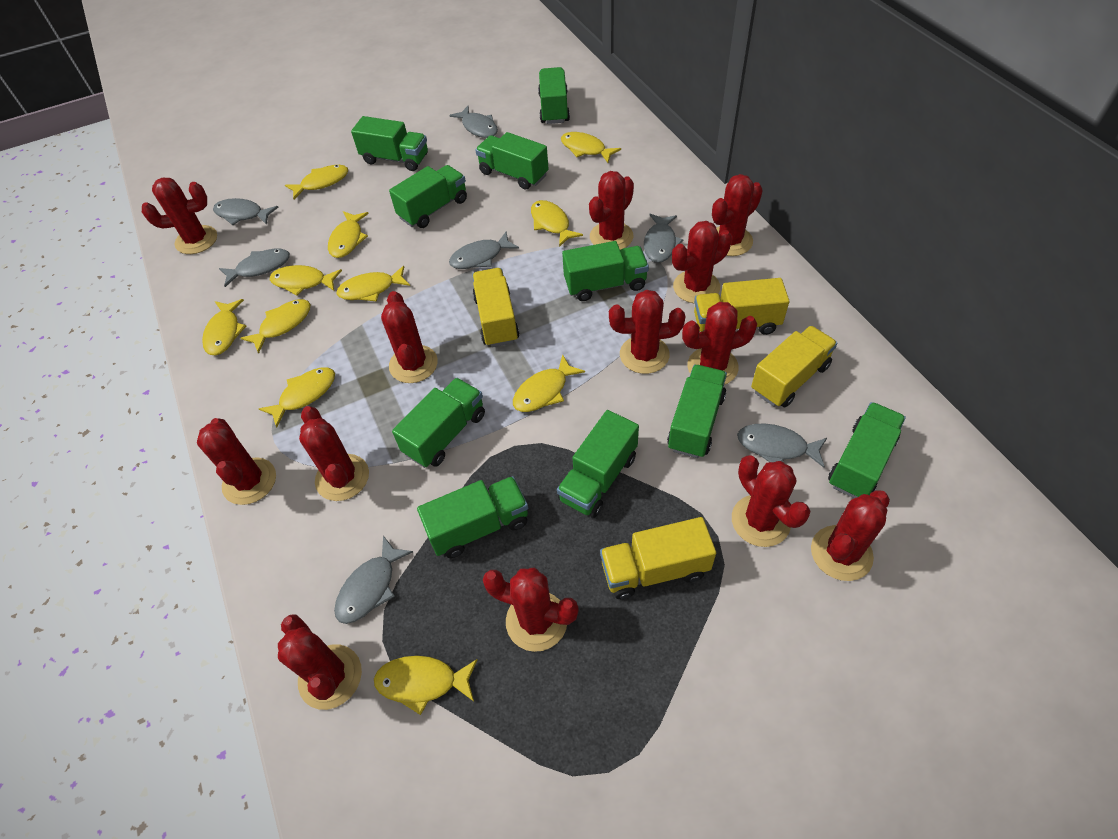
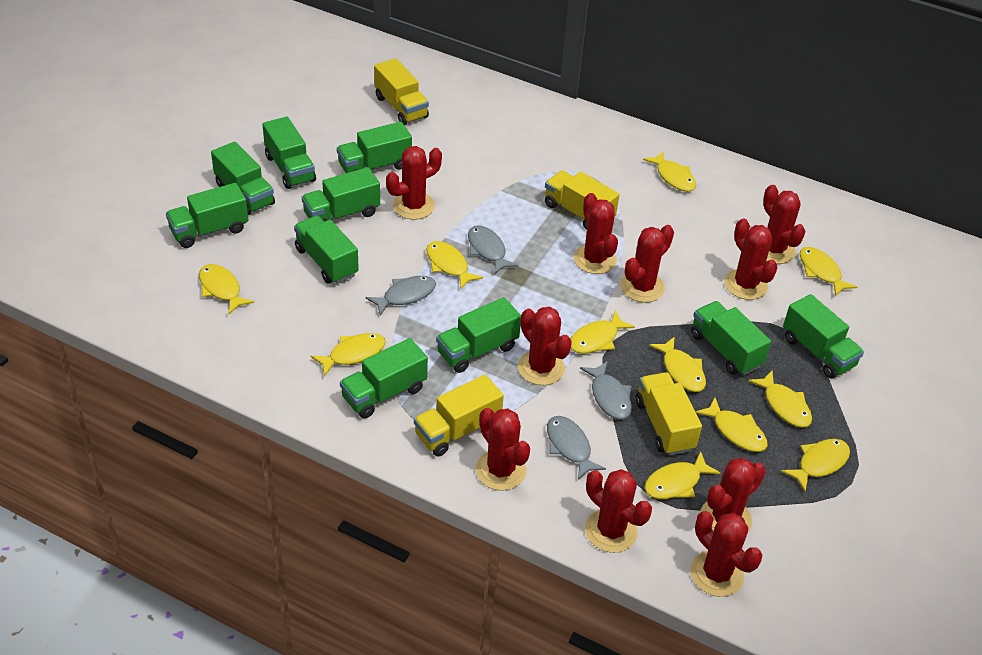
grey fish: 7 -> 4
red cactus: 13 -> 10

